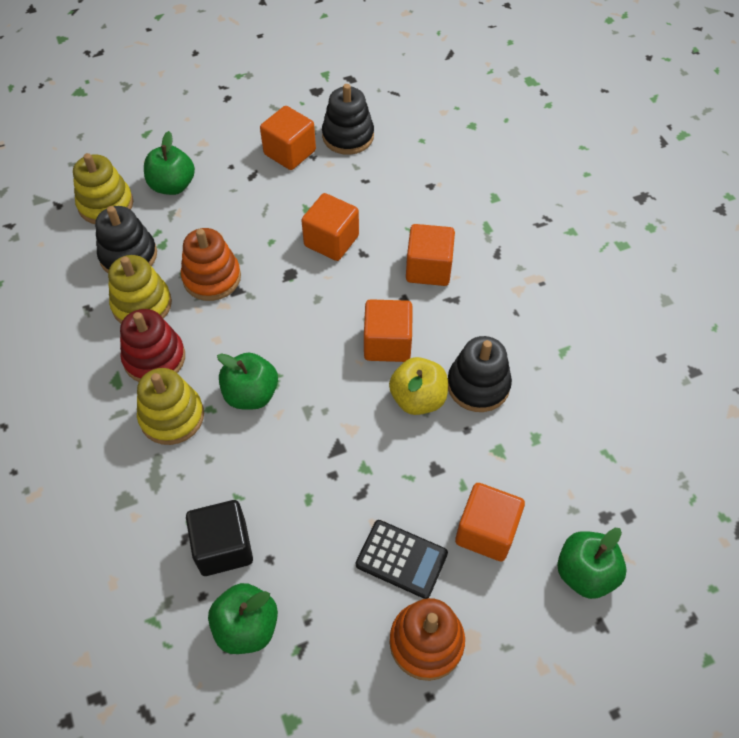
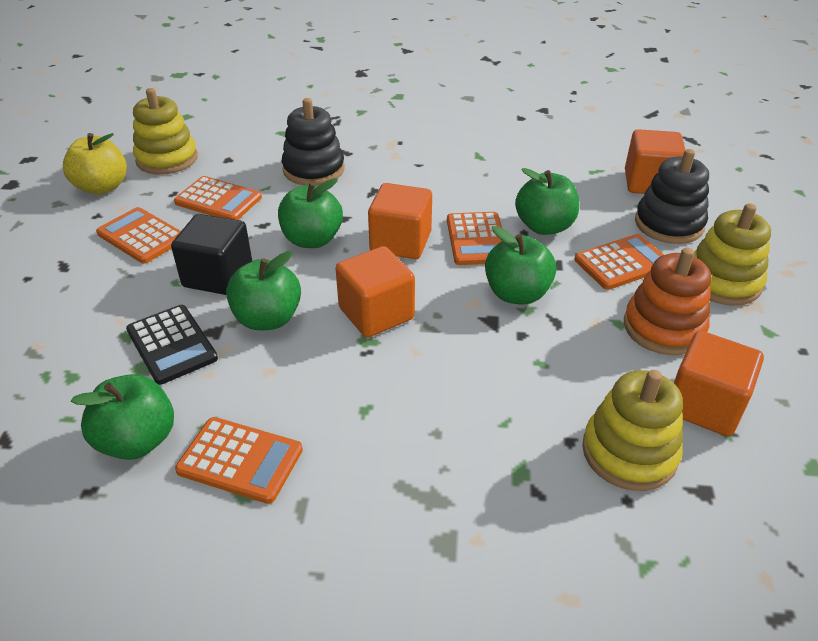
black stacking toy: 3 -> 2
green apple: 4 -> 5
orange calculator: 0 -> 5
orange cube: 5 -> 4
orange stacking toy: 2 -> 1
red stacking toy: 1 -> 0

